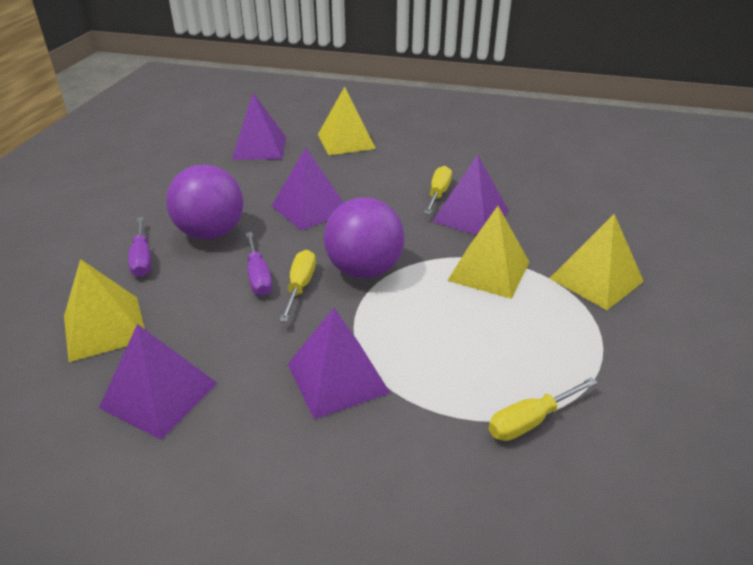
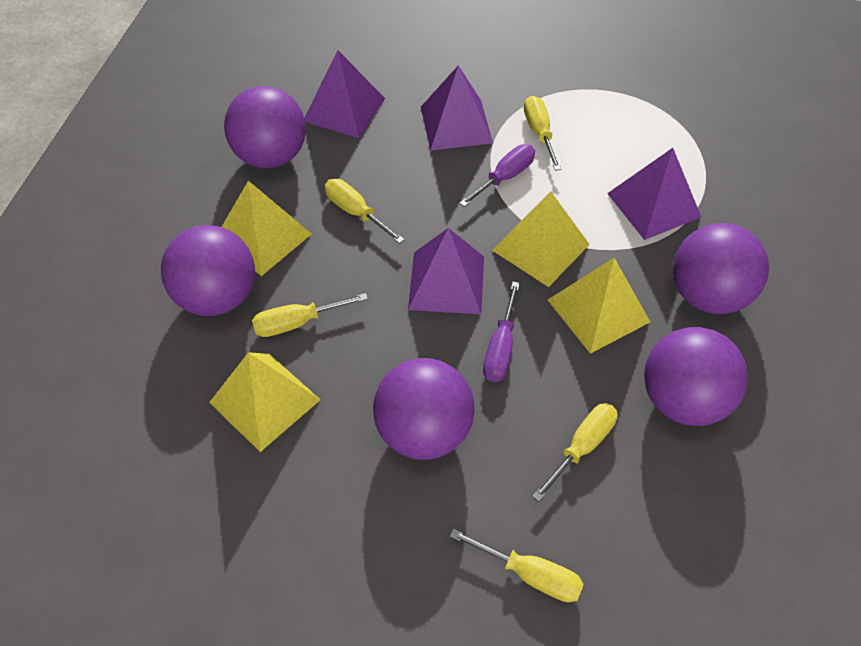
purple ball: 2 -> 5
purple pyramid: 5 -> 4
yellow screwdriver: 3 -> 5

